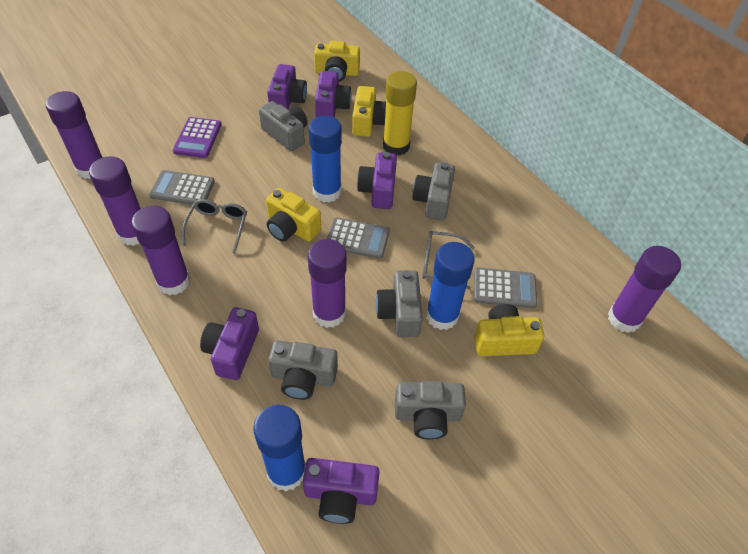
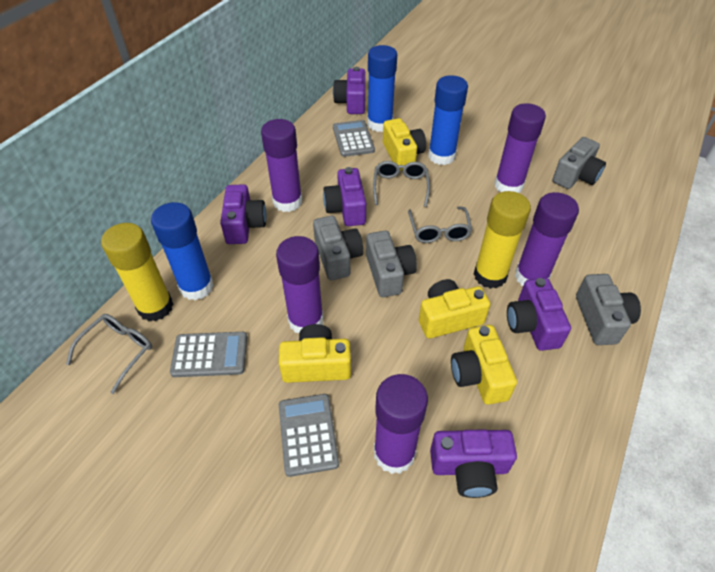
grey camera: 5 -> 4
grey glasses: 2 -> 3
purple calculator: 1 -> 0
yellow glue stick: 1 -> 2

